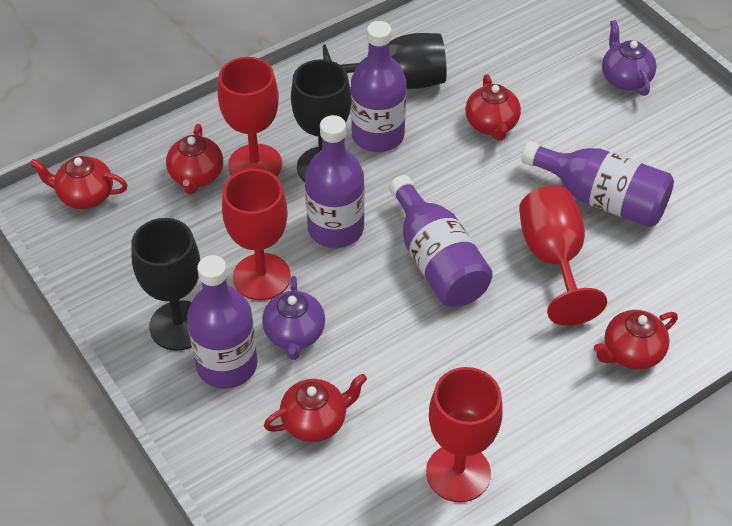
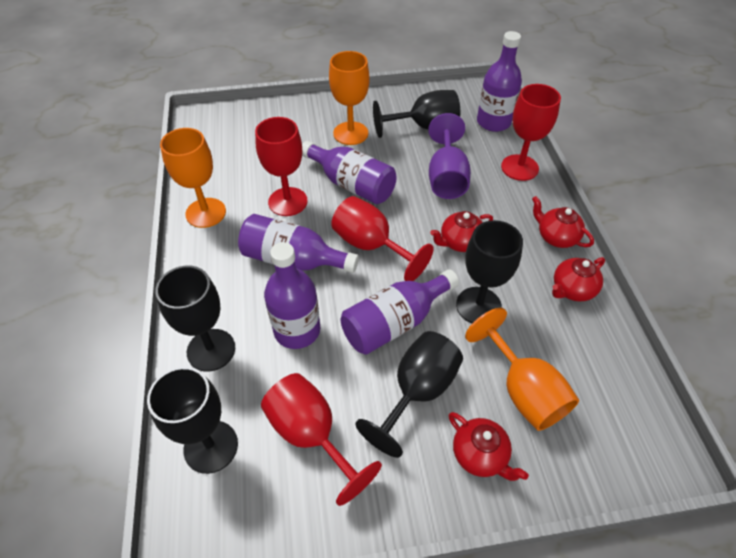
black goblet: 3 -> 5
orange goblet: 0 -> 3
purple goblet: 0 -> 1
purple teapot: 2 -> 0
red teapot: 5 -> 4

